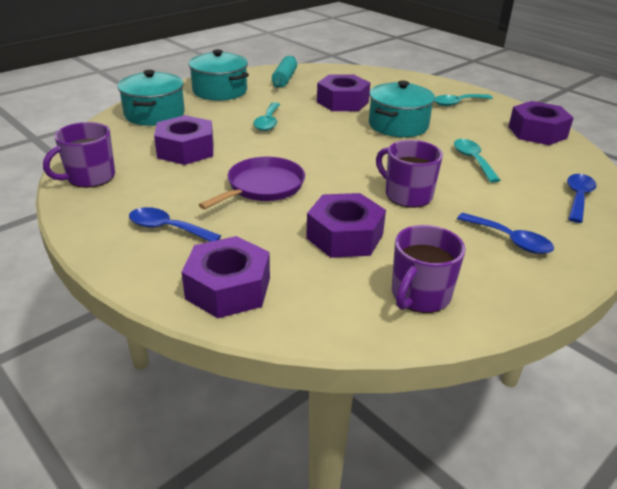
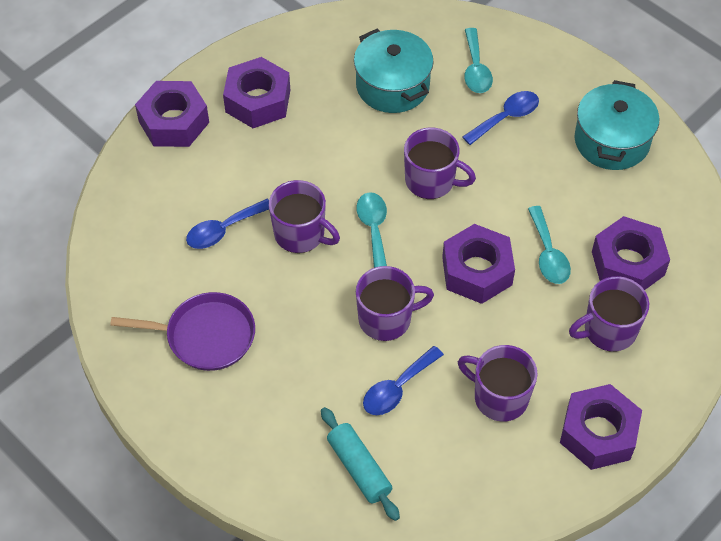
purple mug: 3 -> 5
turquoise pot: 3 -> 2

